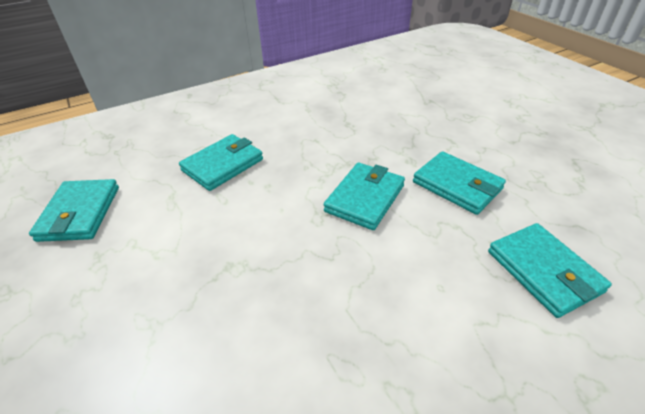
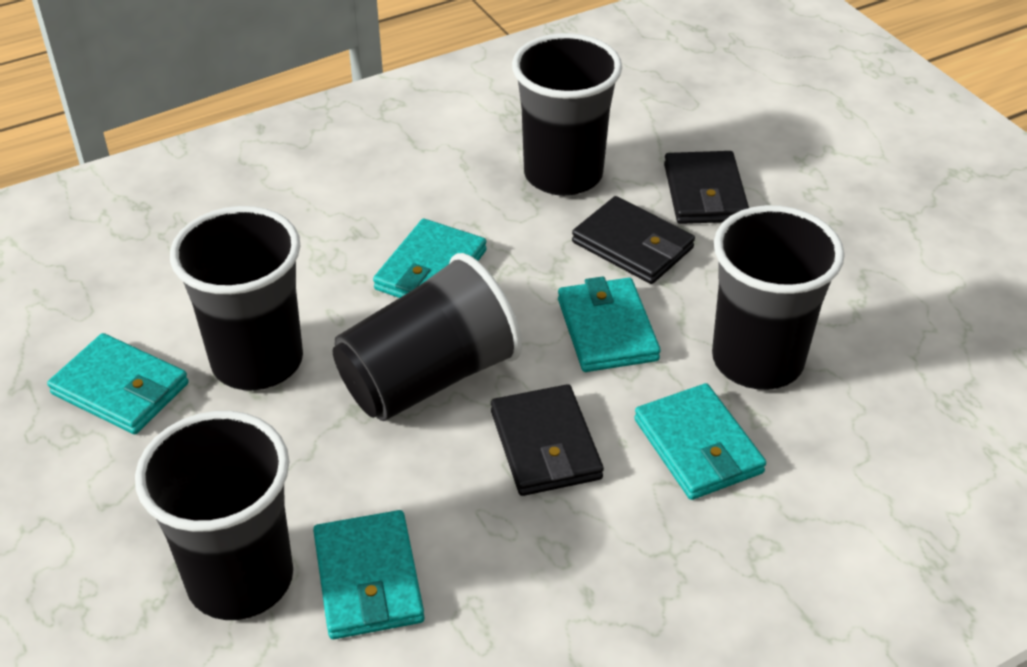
black cup: 0 -> 5
black wallet: 0 -> 3

